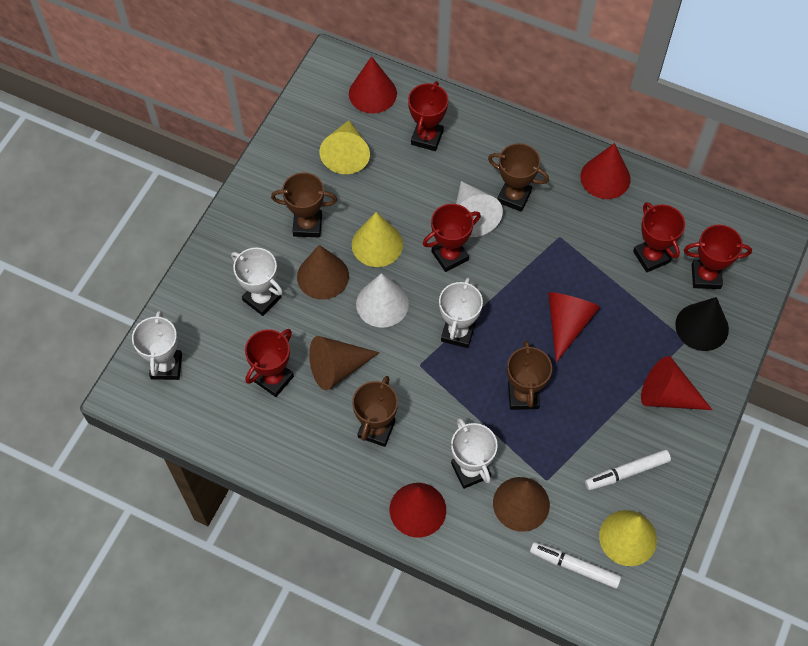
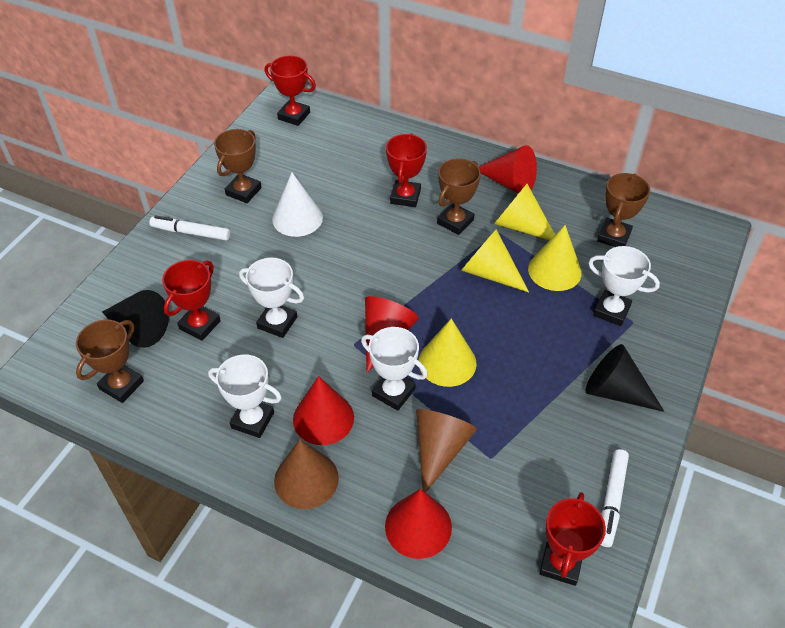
black cone: 1 -> 2
brown cone: 3 -> 2
red cone: 5 -> 4
red trophy: 5 -> 4
white cone: 2 -> 1
yellow cone: 3 -> 4

